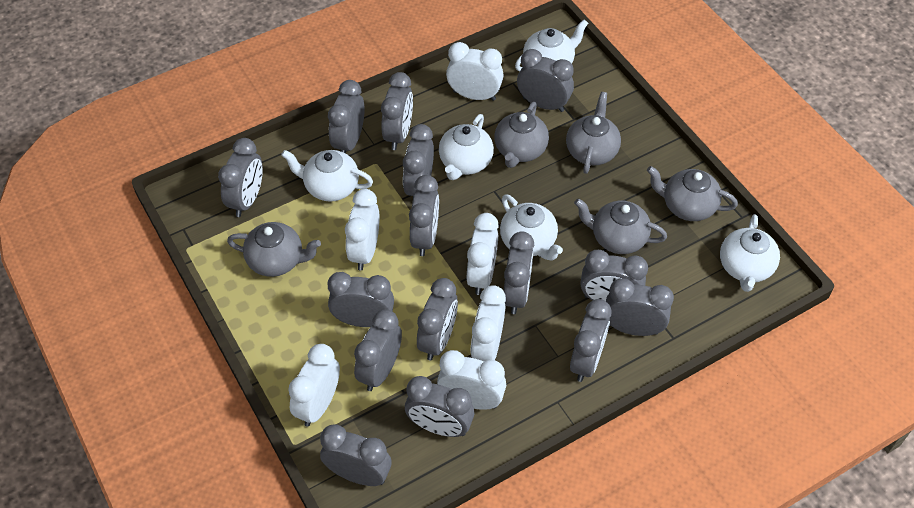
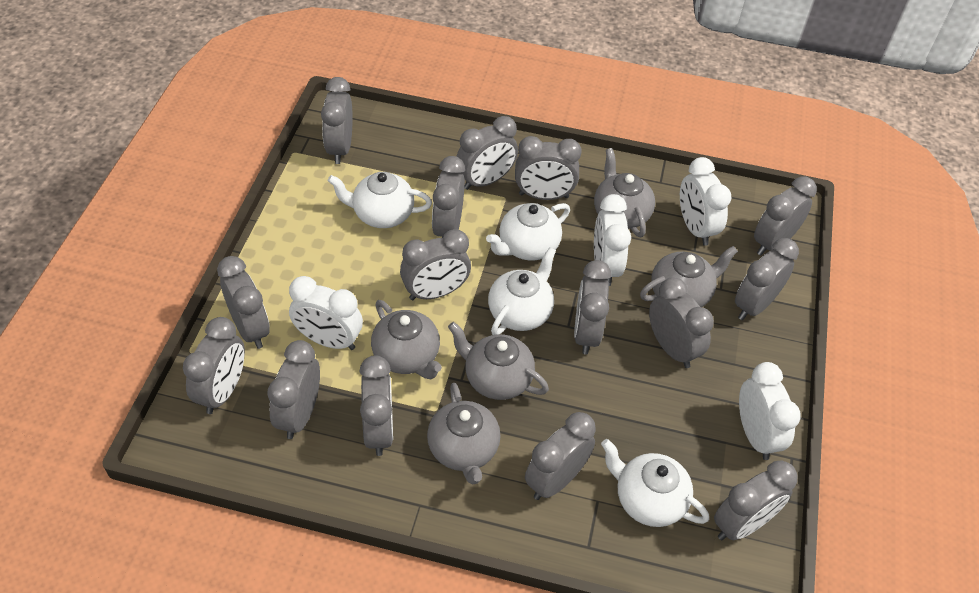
white clock: 6 -> 4
white teapot: 5 -> 4

